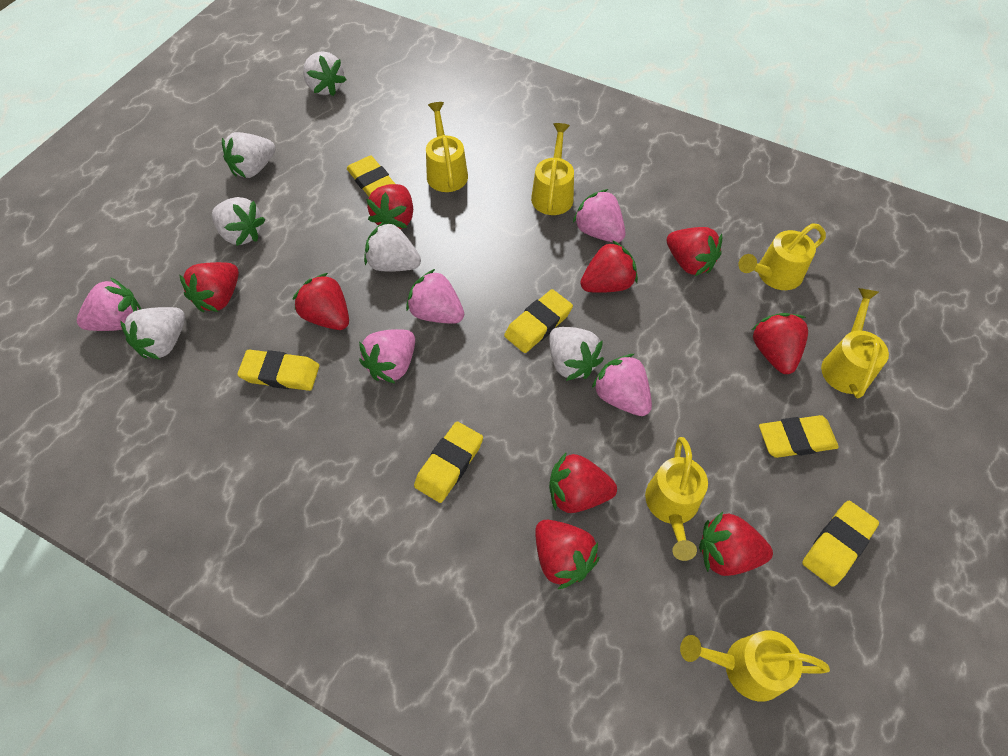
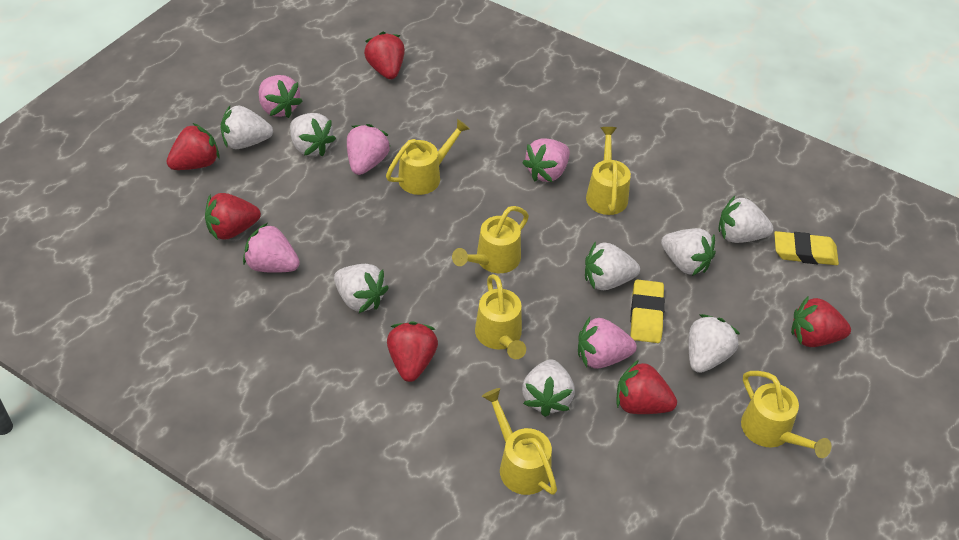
red strawberry: 9 -> 6
white strawberry: 6 -> 8
yellow eraser: 6 -> 2

